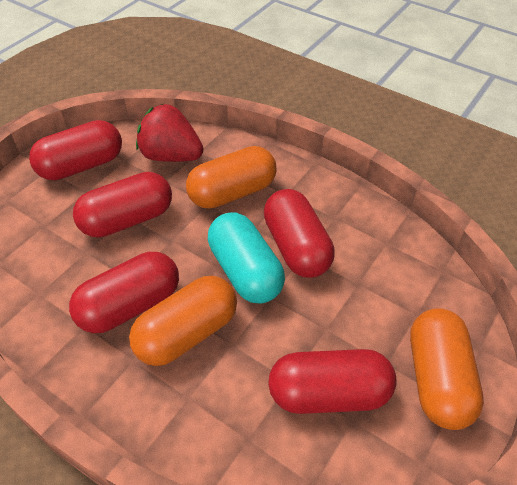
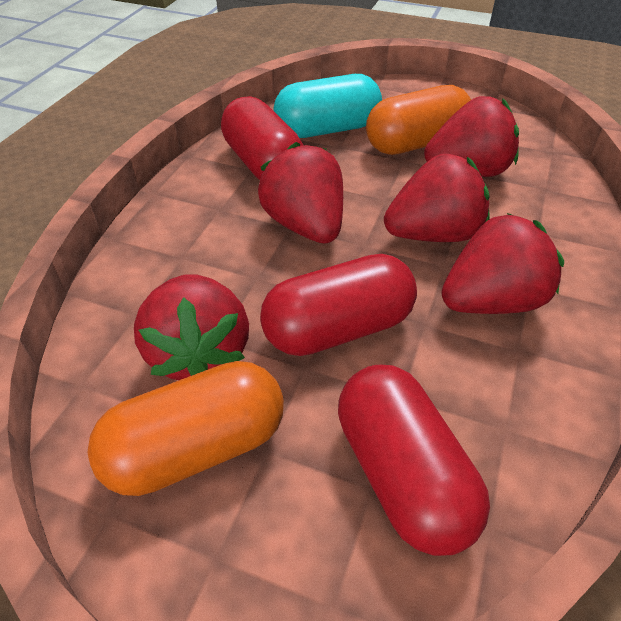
orange capsule: 3 -> 2
red capsule: 5 -> 3
red strawberry: 1 -> 5

